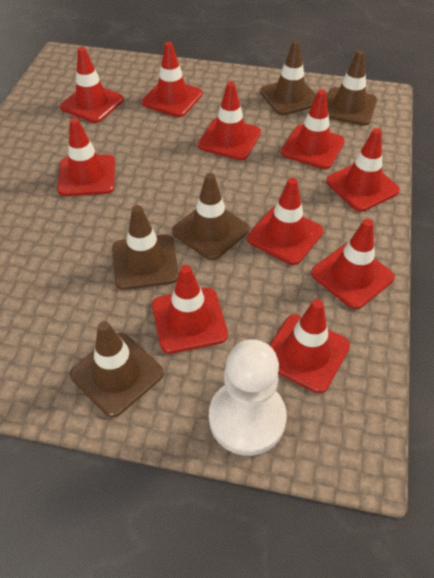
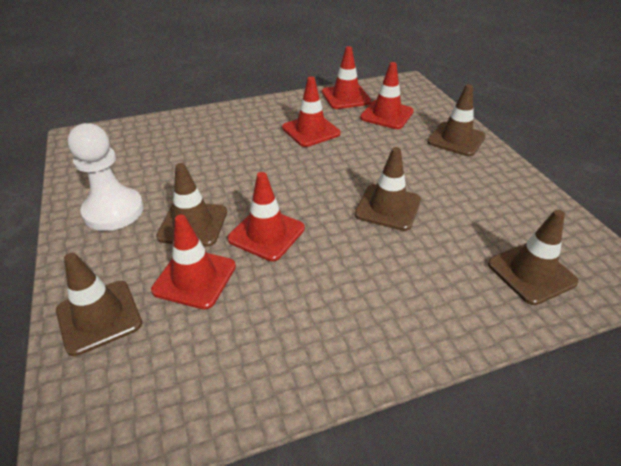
red traffic cone: 10 -> 5

